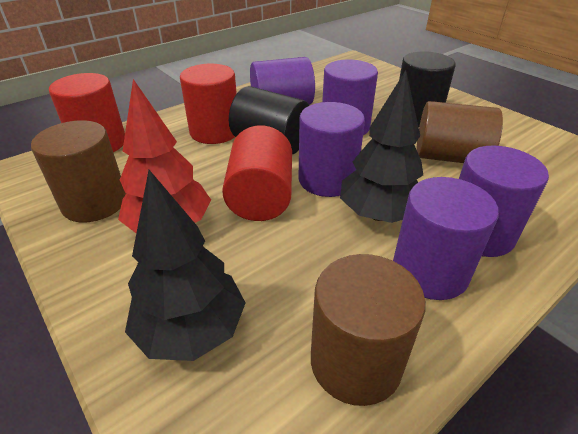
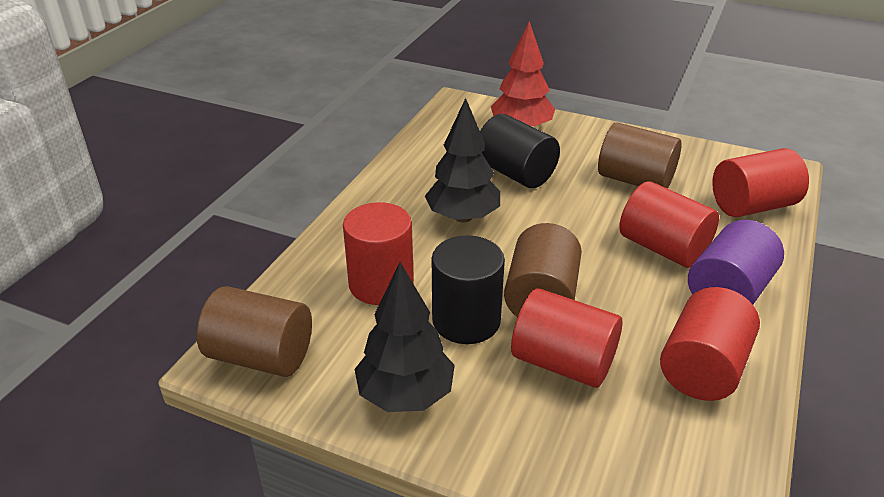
purple cylinder: 5 -> 1
red cylinder: 3 -> 5

